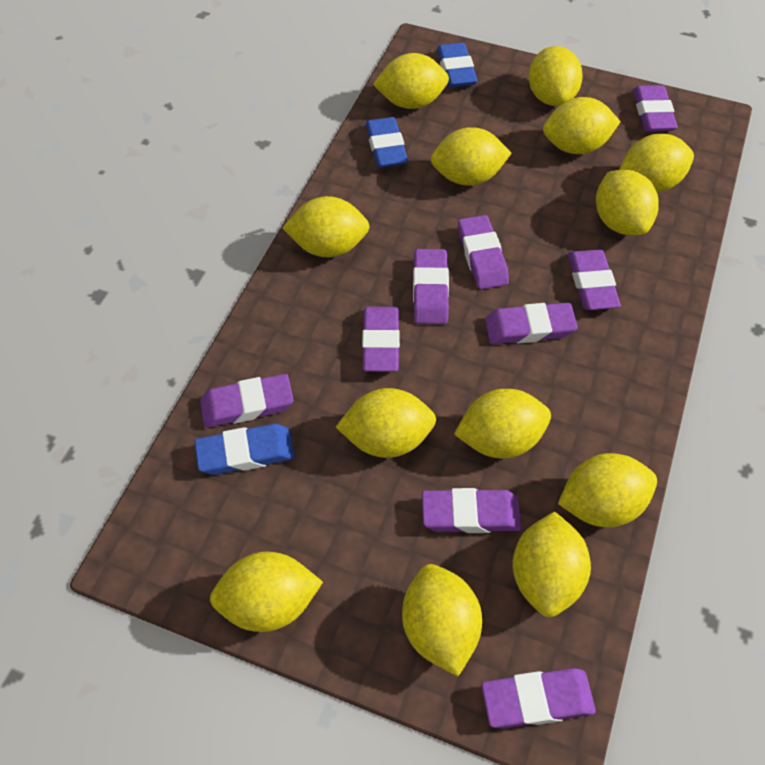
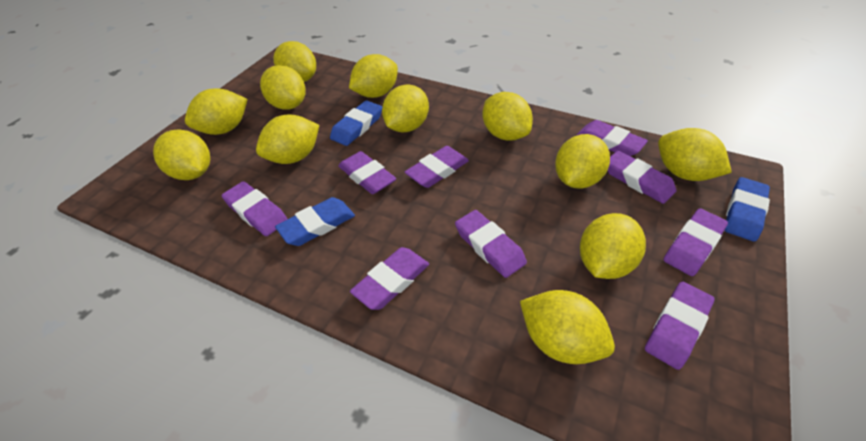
yellow lemon: 13 -> 12

